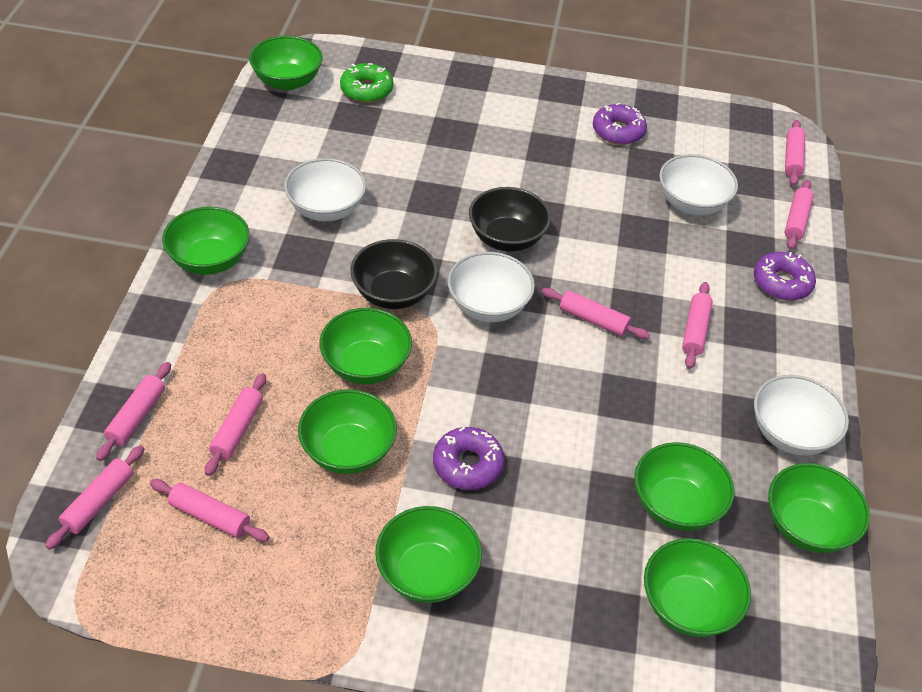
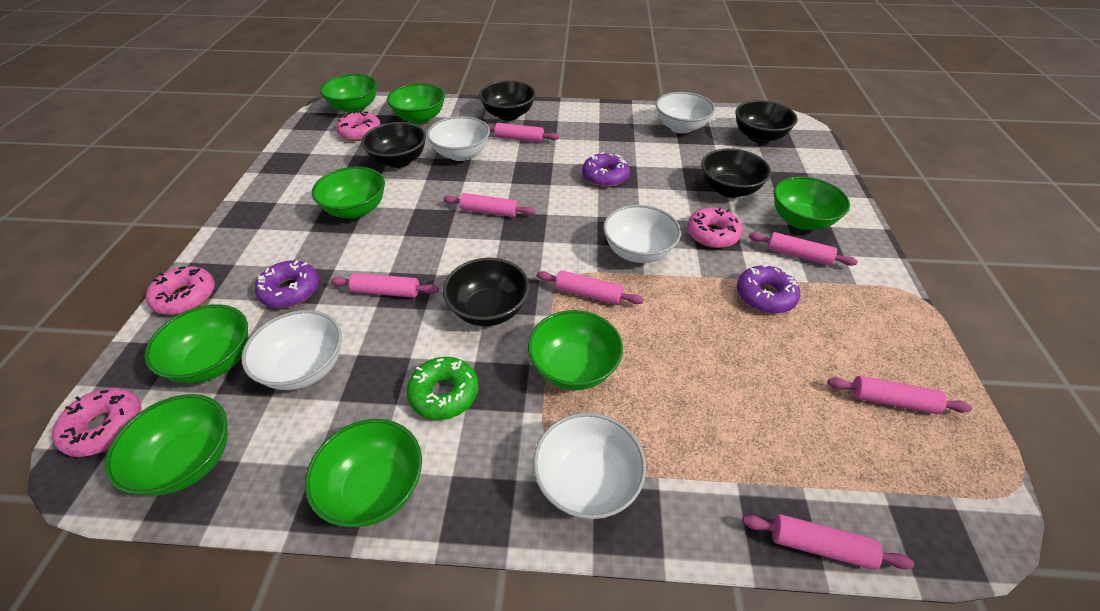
black bowl: 2 -> 5
pink donut: 0 -> 4
pink rolling pin: 8 -> 7
white bowl: 4 -> 5

